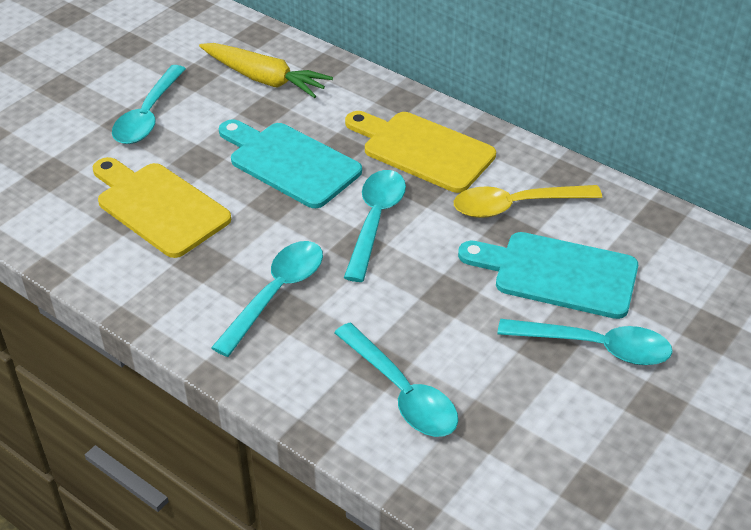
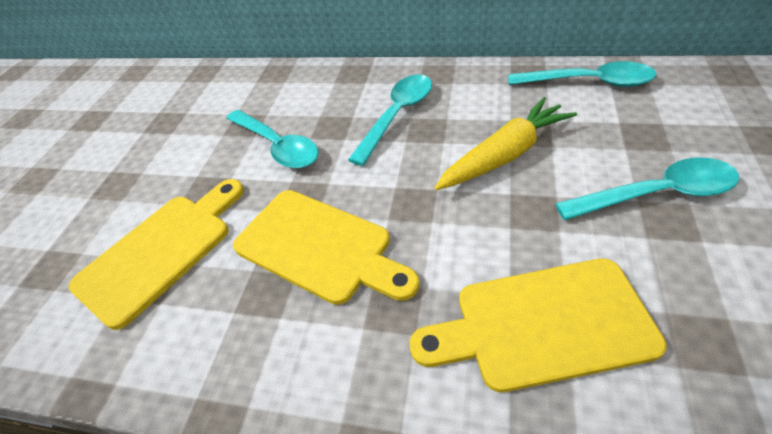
turquoise cutting board: 2 -> 0
turquoise spoon: 5 -> 4
yellow cutting board: 2 -> 3
yellow spoon: 1 -> 0

